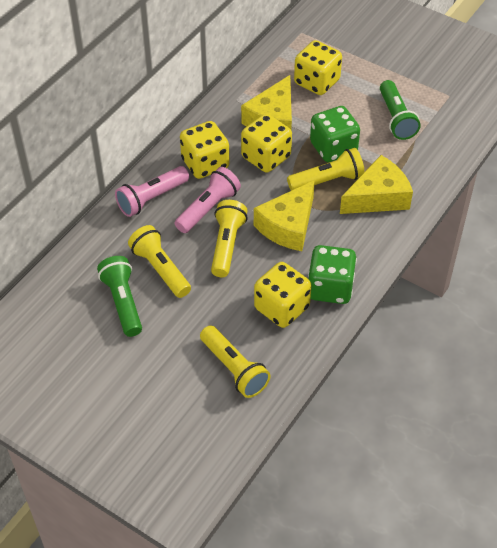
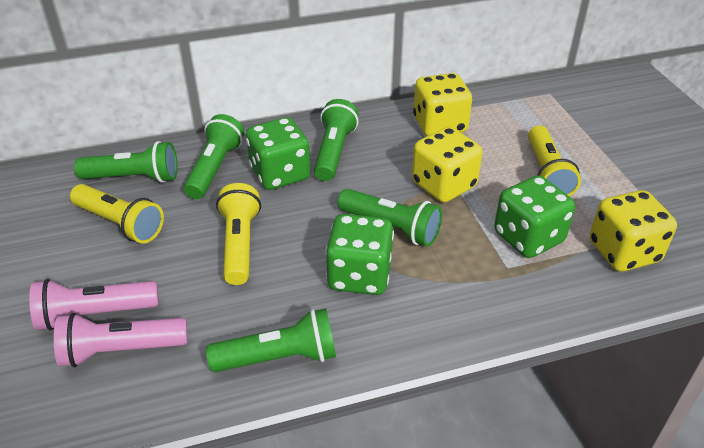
green dice: 2 -> 3
green flashlight: 2 -> 5
yellow cheese: 3 -> 0
yellow dice: 4 -> 3
yellow flashlight: 4 -> 3

